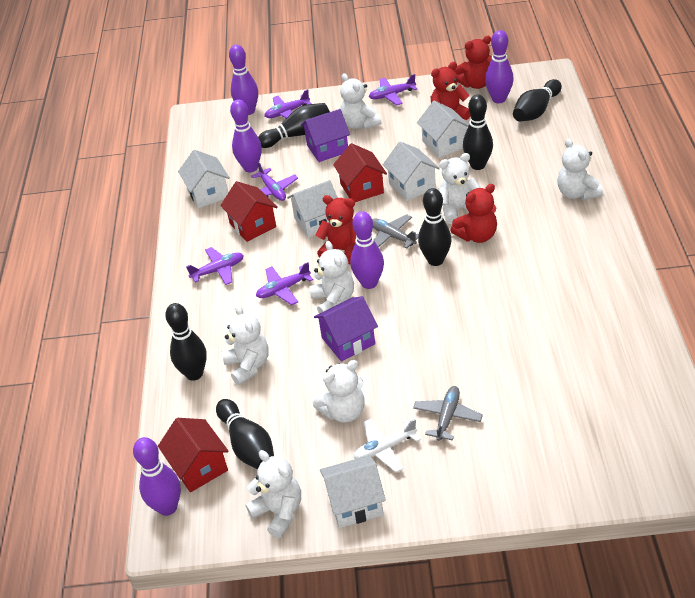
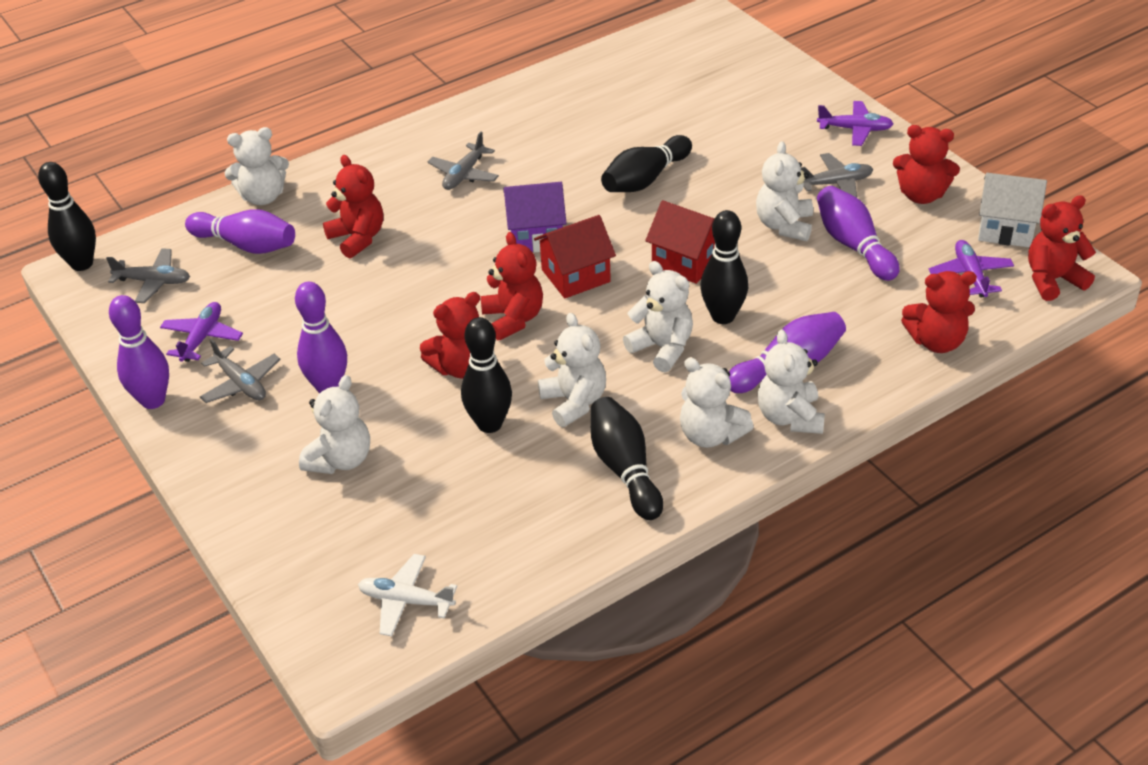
black bowling pin: 6 -> 5
grey plane: 2 -> 4
purple house: 2 -> 1
purple plane: 5 -> 3
red house: 3 -> 2
red teddy bear: 4 -> 6
white house: 5 -> 1

